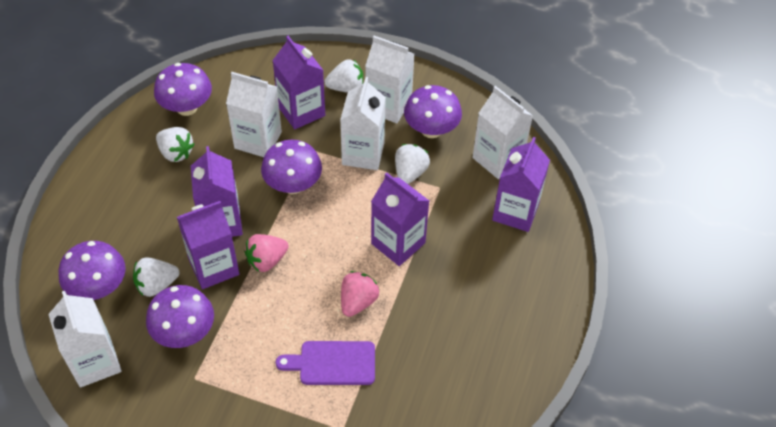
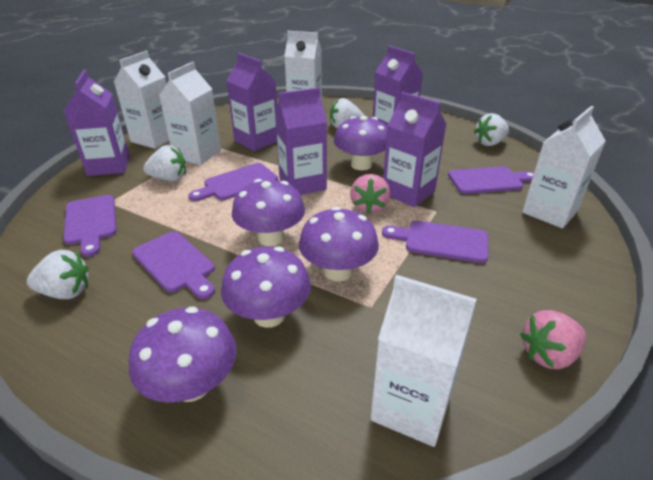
purple cutting board: 1 -> 5

